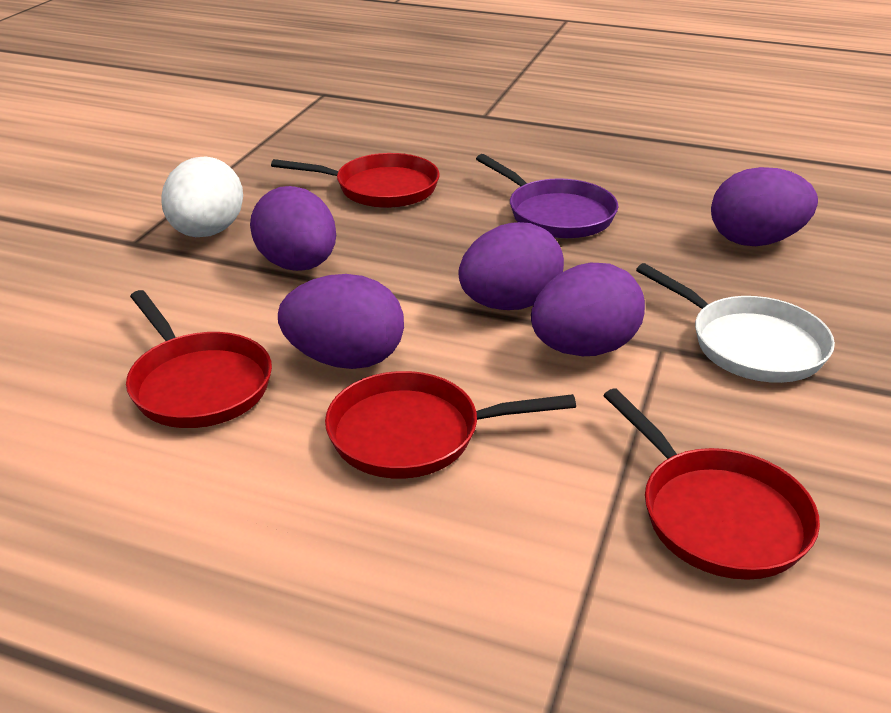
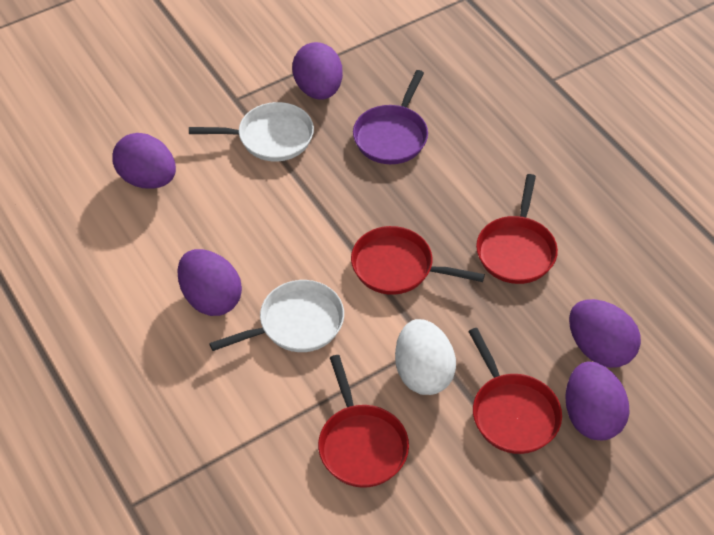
white pan: 1 -> 2

